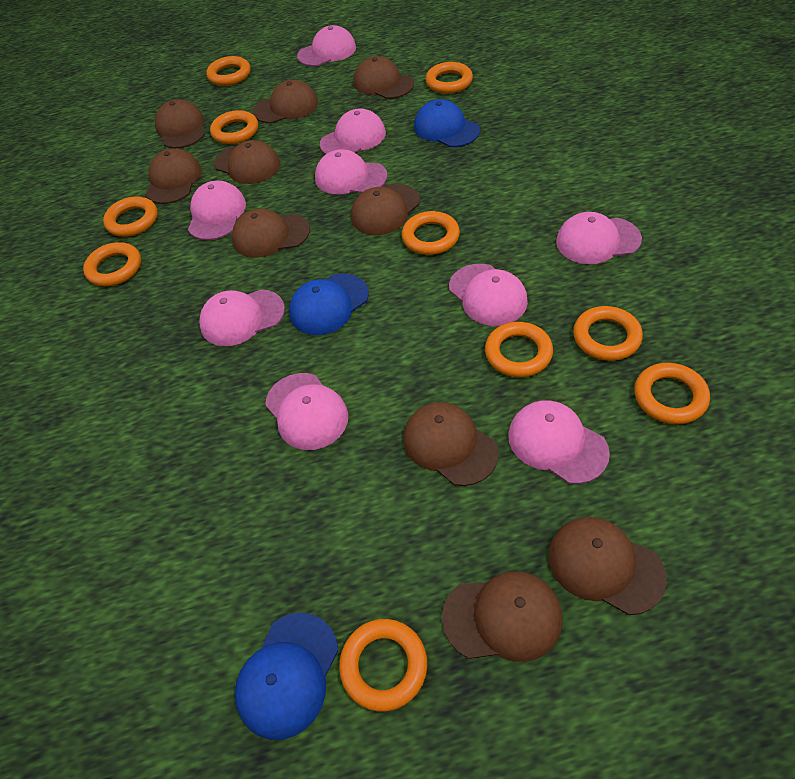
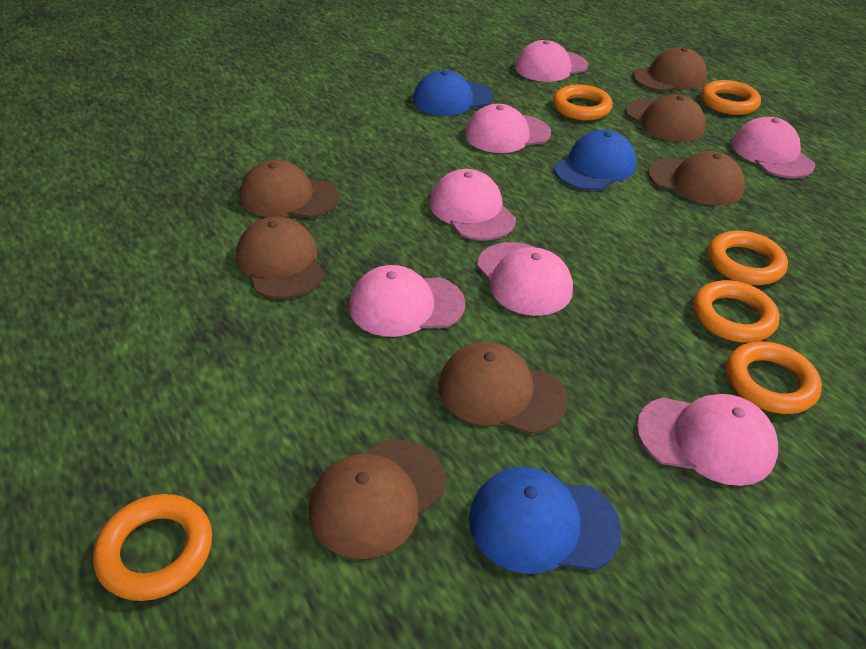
brown cap: 10 -> 7
orange ring: 10 -> 6
pink cap: 9 -> 7

